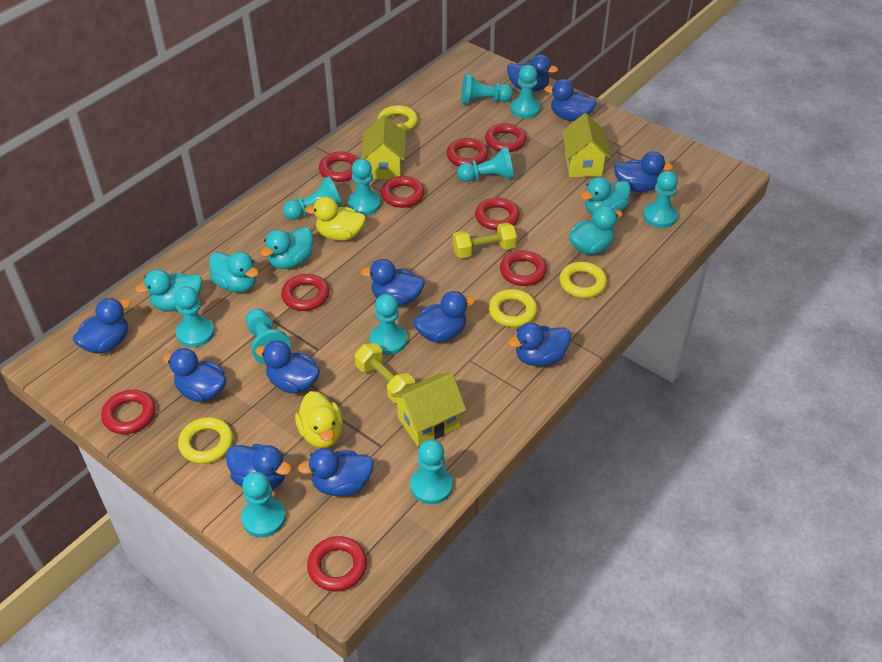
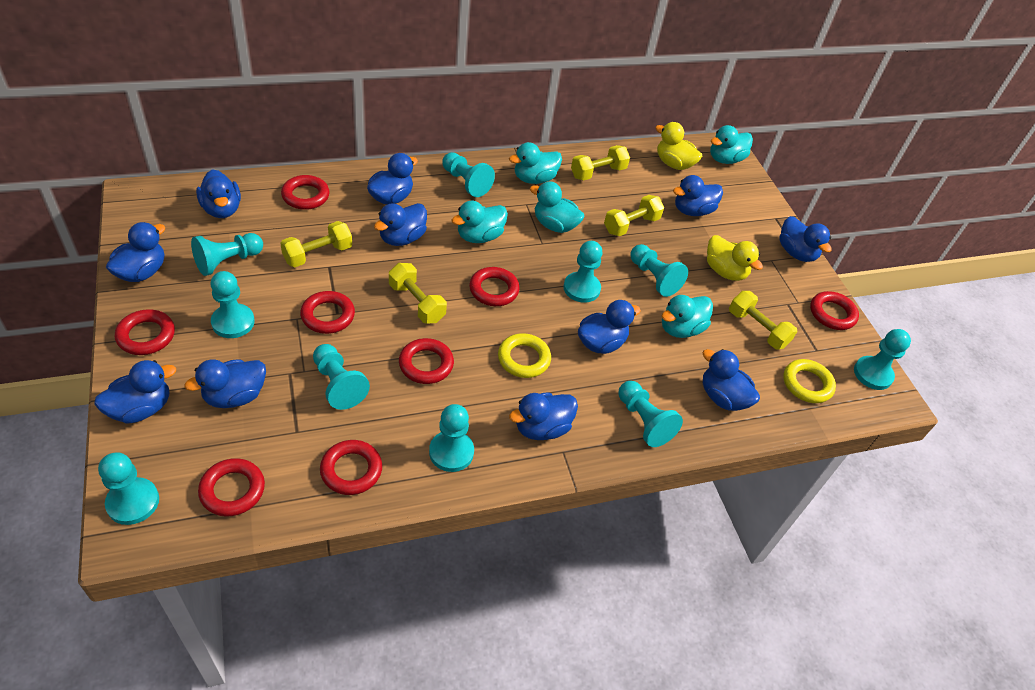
red ring: 9 -> 8
turquoise pawn: 11 -> 10
yellow dumbbell: 2 -> 5
yellow house: 3 -> 0
yellow ring: 4 -> 2

